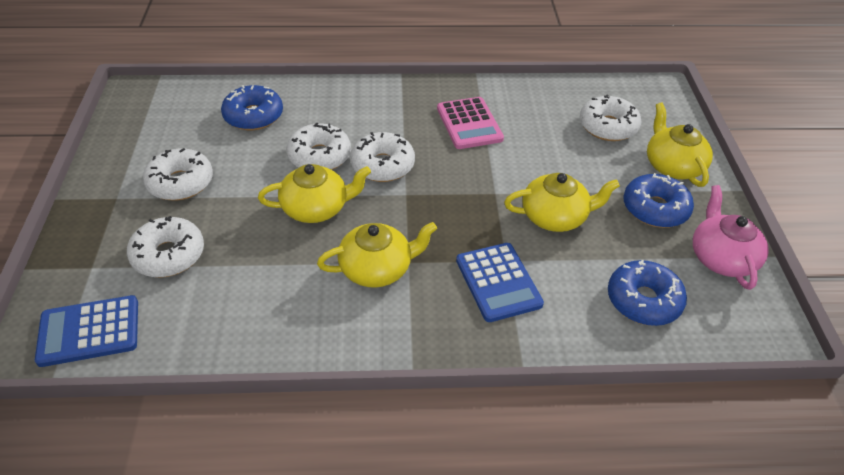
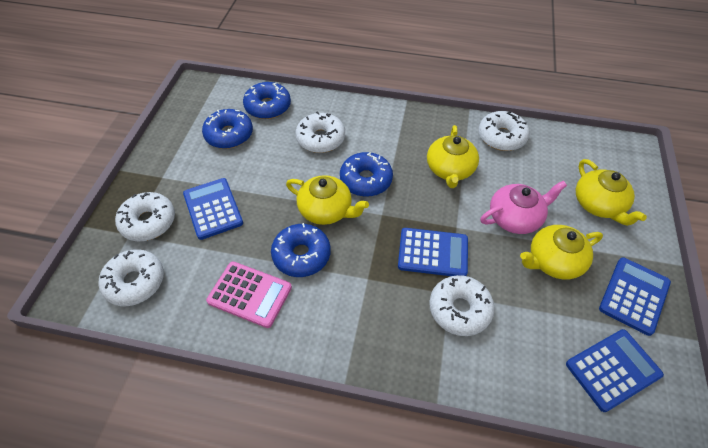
blue calculator: 2 -> 4
blue donut: 3 -> 4

